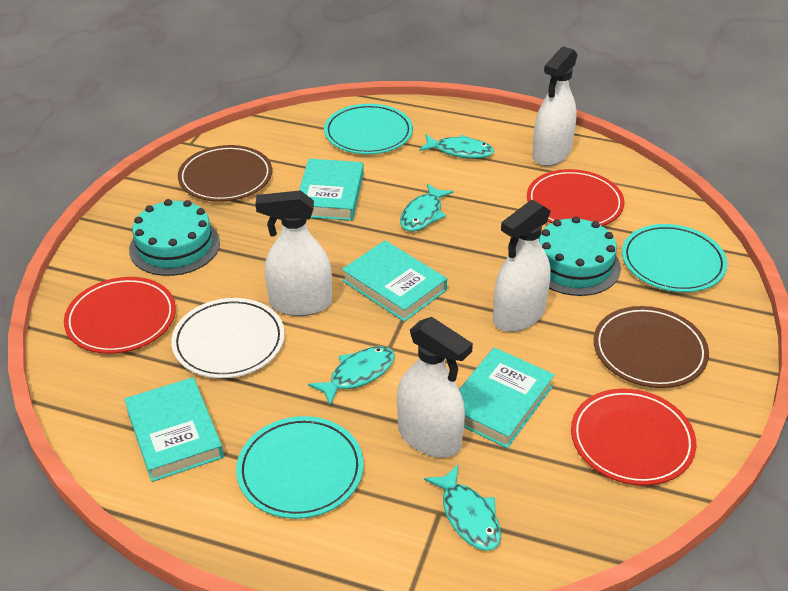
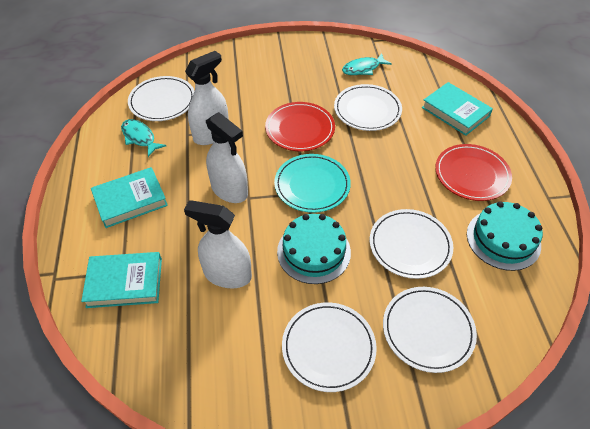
brown plate: 2 -> 0
red plate: 3 -> 2
turquoise book: 4 -> 3
turquoise fish: 4 -> 2
turquoise plate: 3 -> 1
white plate: 1 -> 5
white spray bottle: 4 -> 3

